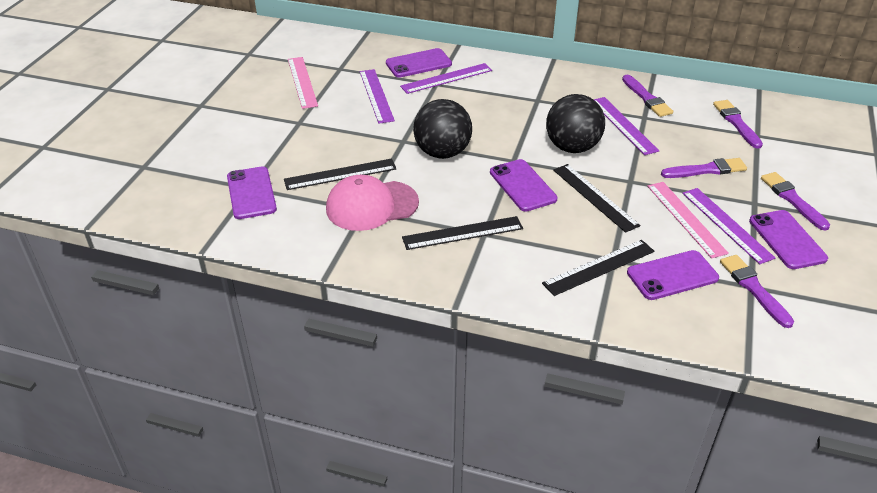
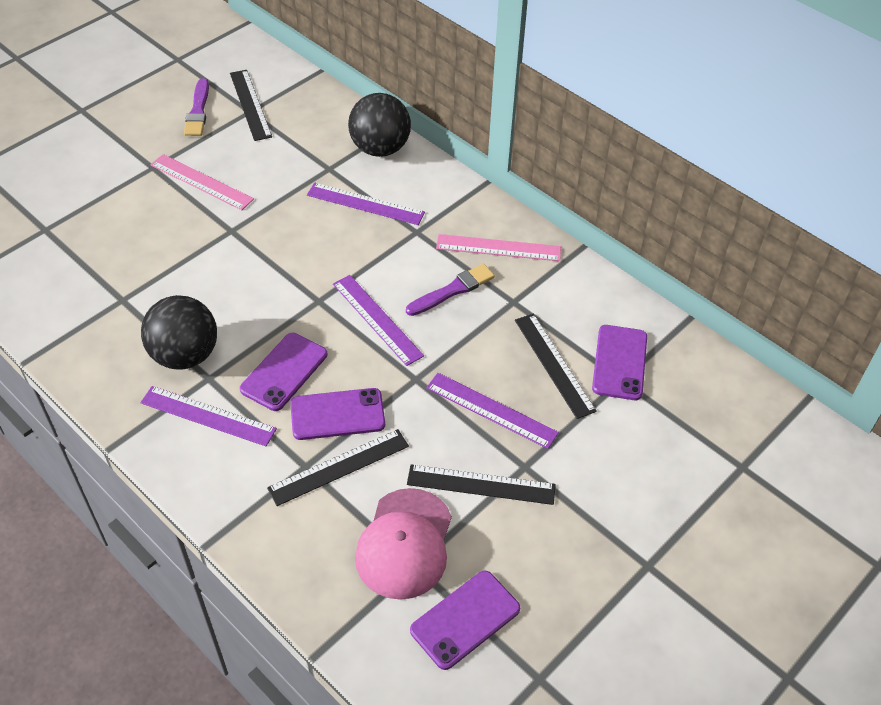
purple brush: 5 -> 2
purple phone: 5 -> 4

